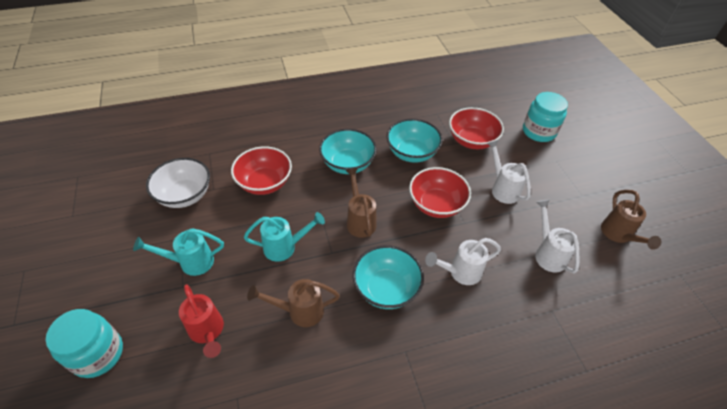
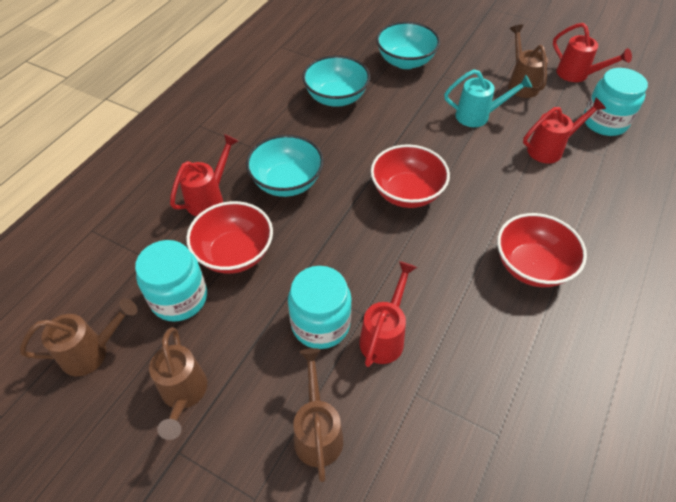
brown watering can: 3 -> 4
red watering can: 1 -> 4
turquoise jar: 2 -> 3
turquoise watering can: 2 -> 1
white bowl: 1 -> 0
white watering can: 3 -> 0

